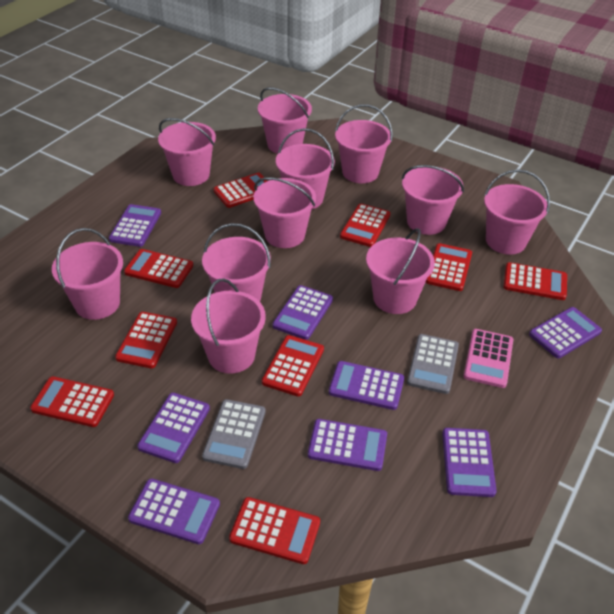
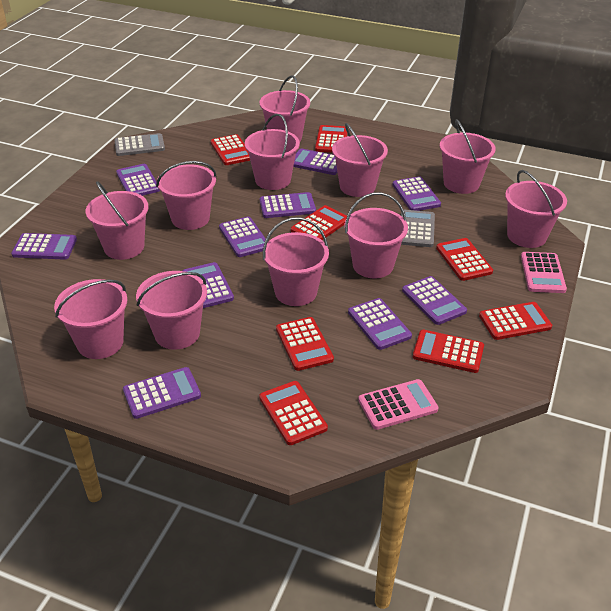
pink calculator: 1 -> 2
purple calculator: 8 -> 10
red calculator: 9 -> 8

